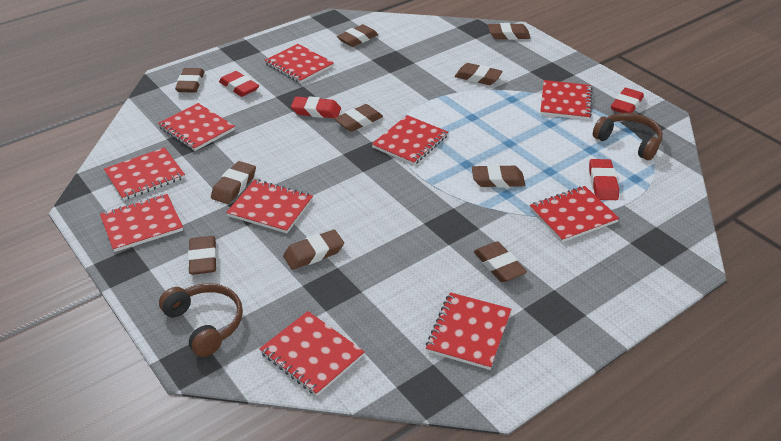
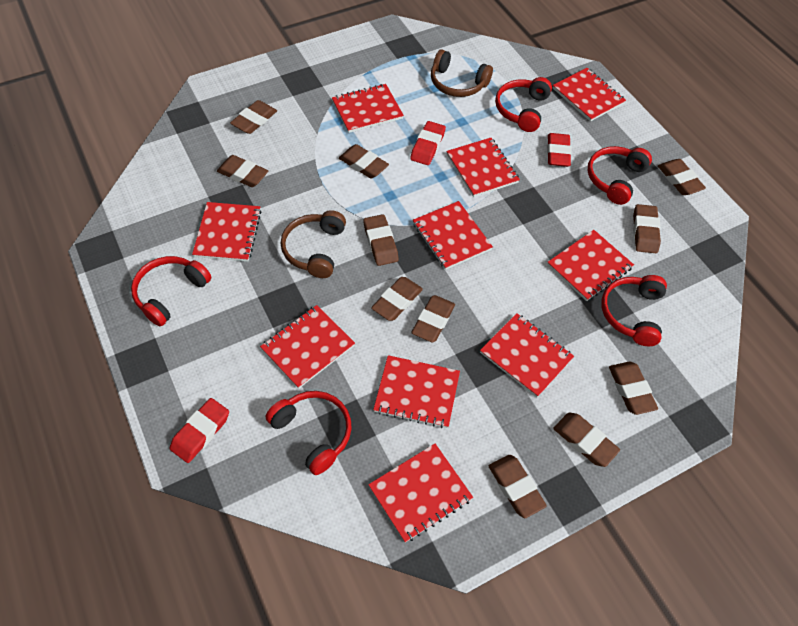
brown eraser: 10 -> 11
red eraser: 4 -> 3
red headphones: 0 -> 5

